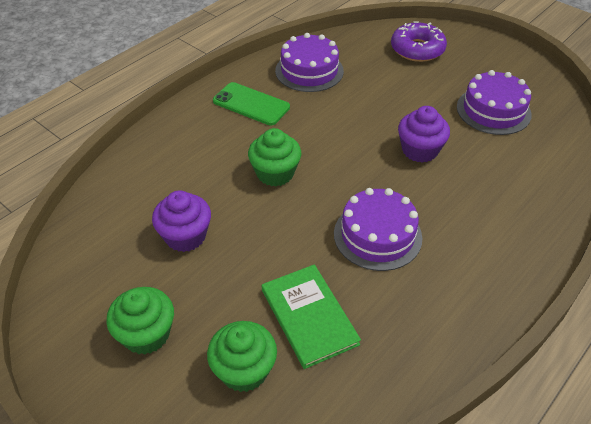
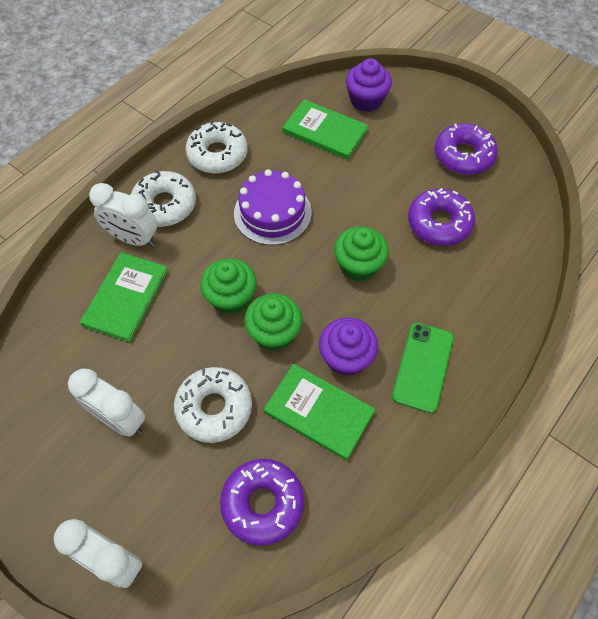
green book: 1 -> 3
purple cake: 3 -> 1
purple donut: 1 -> 3
white clock: 0 -> 3
white donut: 0 -> 3

